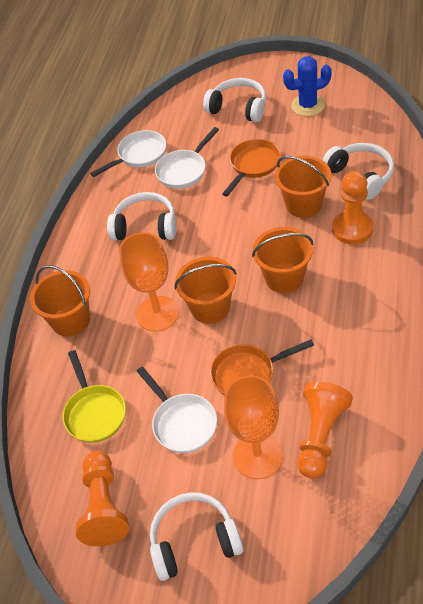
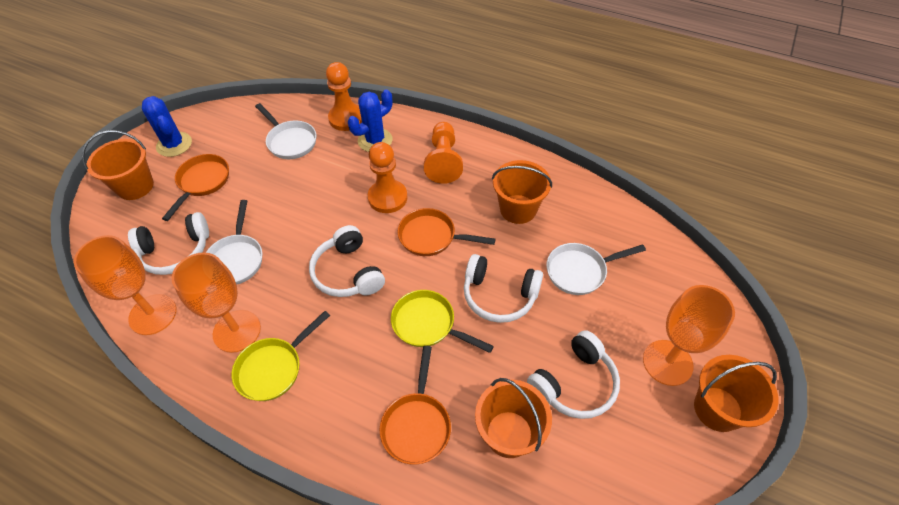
blue cactus: 1 -> 2
orange goblet: 2 -> 3
orange pan: 2 -> 3
yellow pan: 1 -> 2

